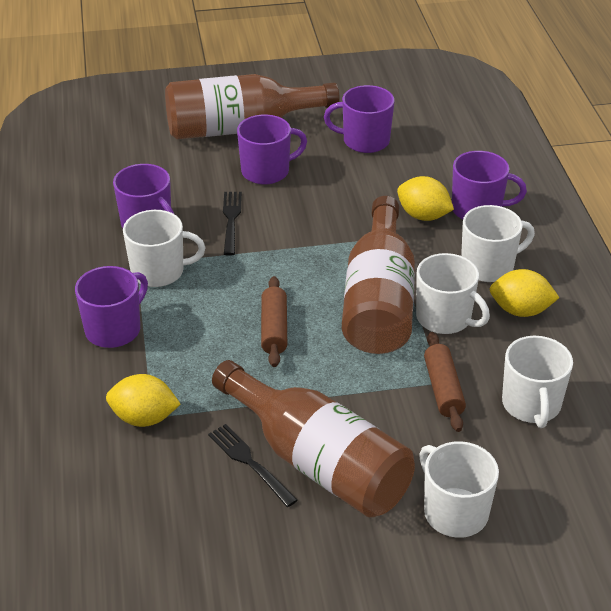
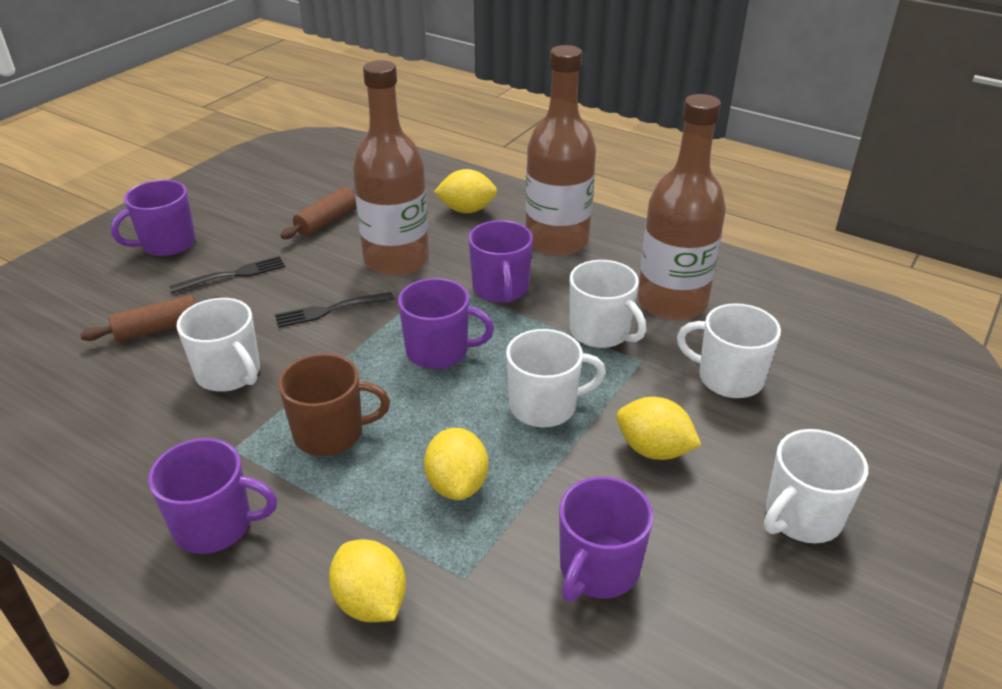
brown mug: 0 -> 1
yellow lemon: 3 -> 4

